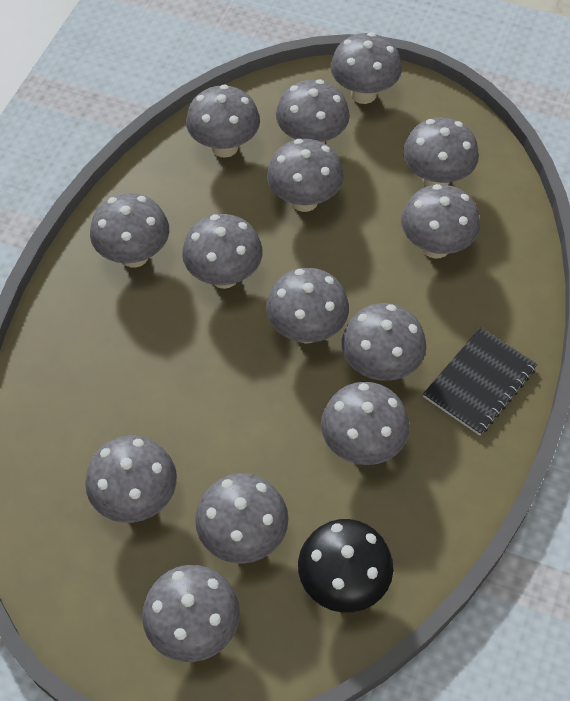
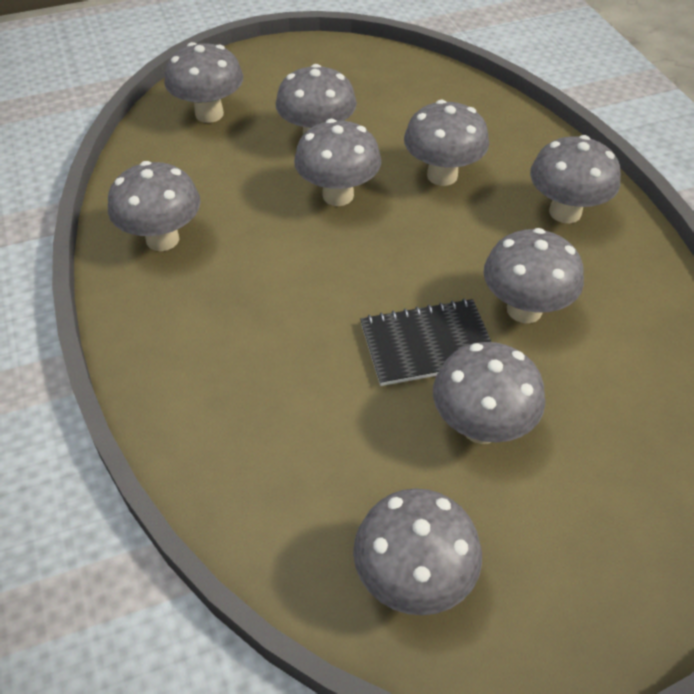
black mushroom: 1 -> 0
grey mushroom: 14 -> 9

